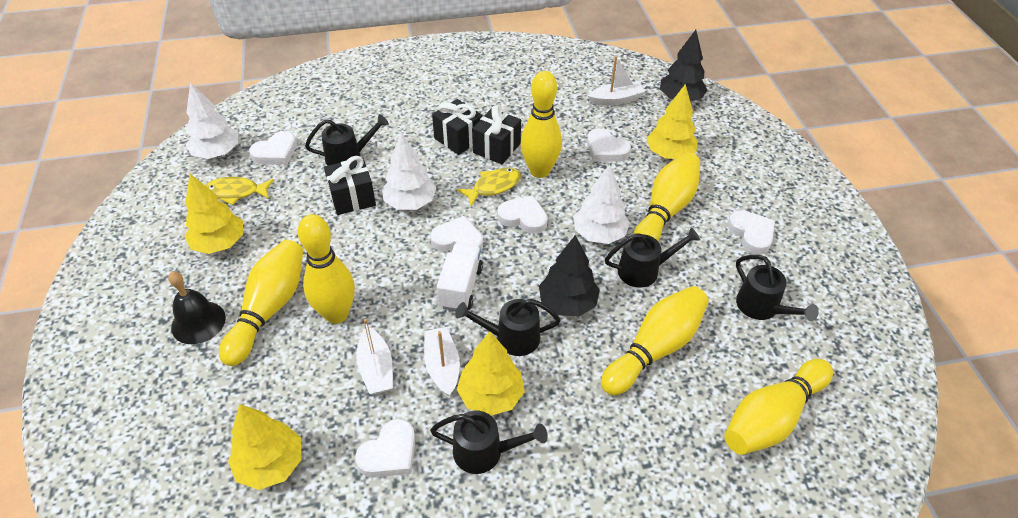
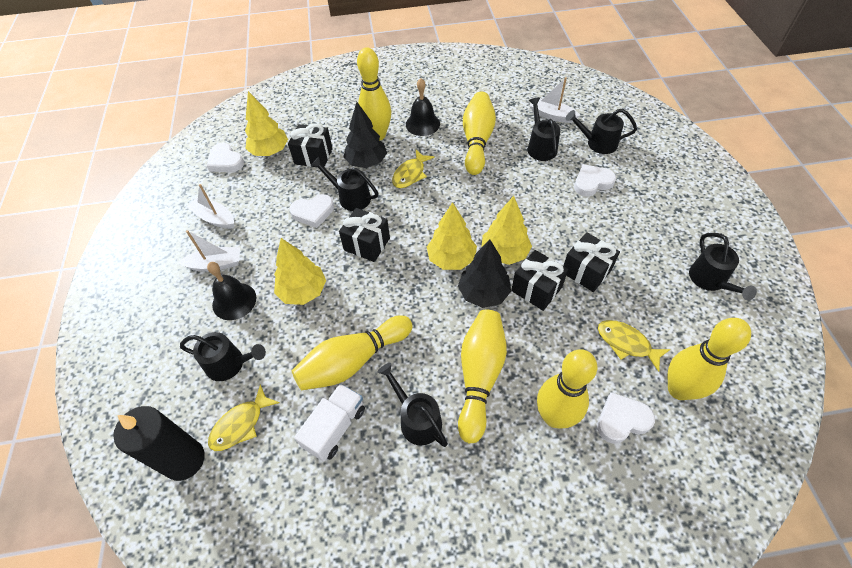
black bell: 1 -> 2
black candle: 0 -> 1
black gift: 3 -> 4
black watering can: 5 -> 6
white heart: 6 -> 4
white tree: 3 -> 0
yellow fish: 2 -> 3

